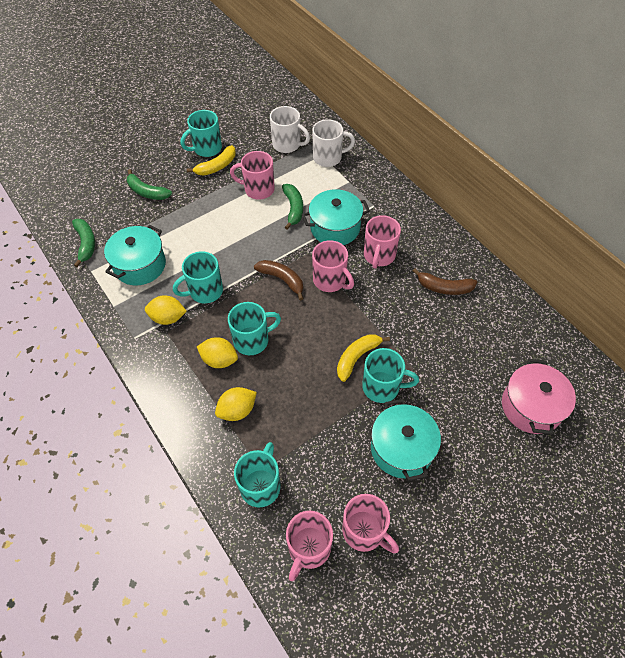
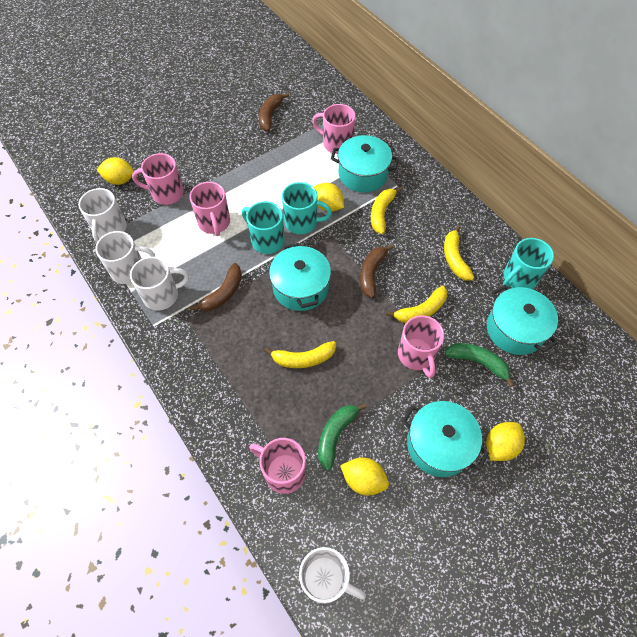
brown banana: 2 -> 3
green banana: 3 -> 2
pink pot: 1 -> 0
turquoise mug: 5 -> 3
turquoise pot: 3 -> 4
white mug: 2 -> 4
yellow banana: 2 -> 4
yellow lemon: 3 -> 4

